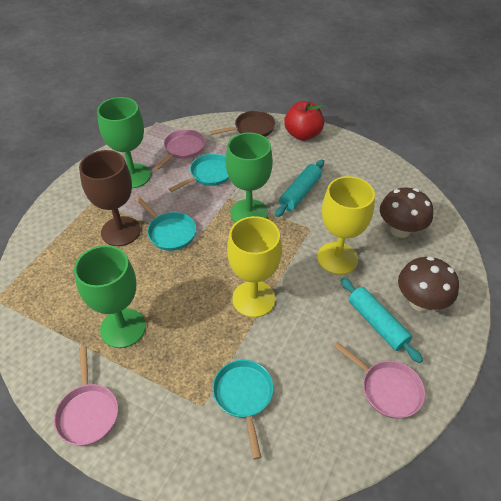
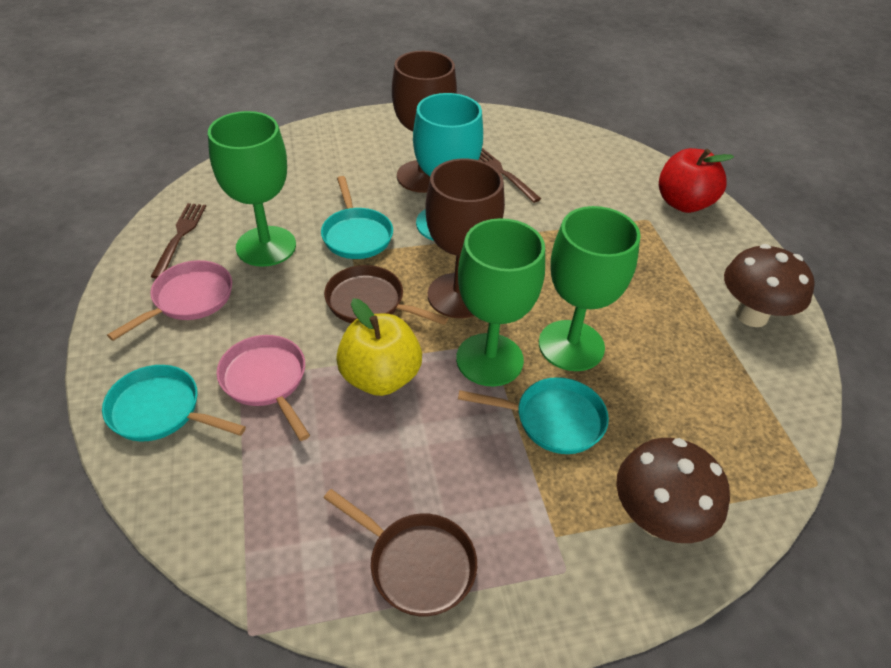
brown fork: 0 -> 2
brown goblet: 1 -> 2
brown pan: 1 -> 2
pink pan: 3 -> 2
turquoise goblet: 0 -> 1
turquoise rolling pin: 2 -> 0
yellow apple: 0 -> 1
yellow goblet: 2 -> 0

